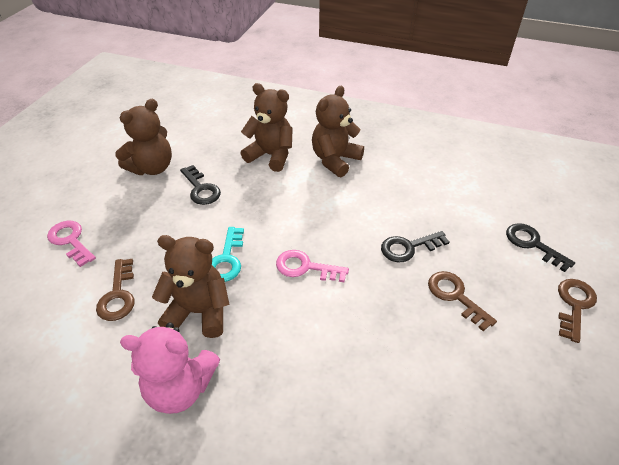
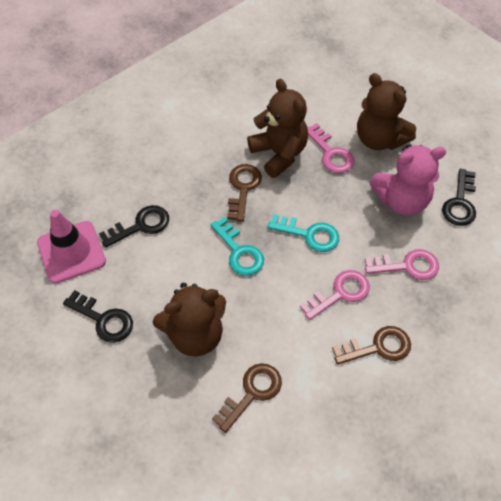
brown teddy bear: 4 -> 3
pink key: 2 -> 3
pink traffic cone: 0 -> 1
turquoise key: 1 -> 2

